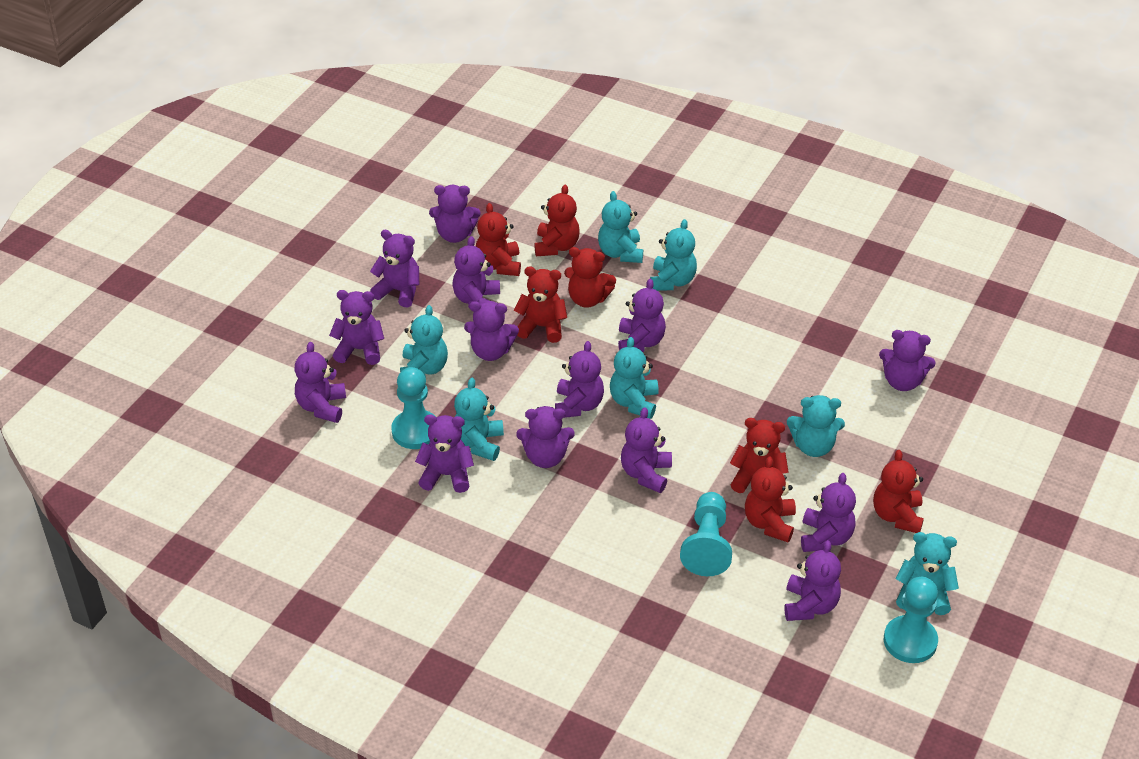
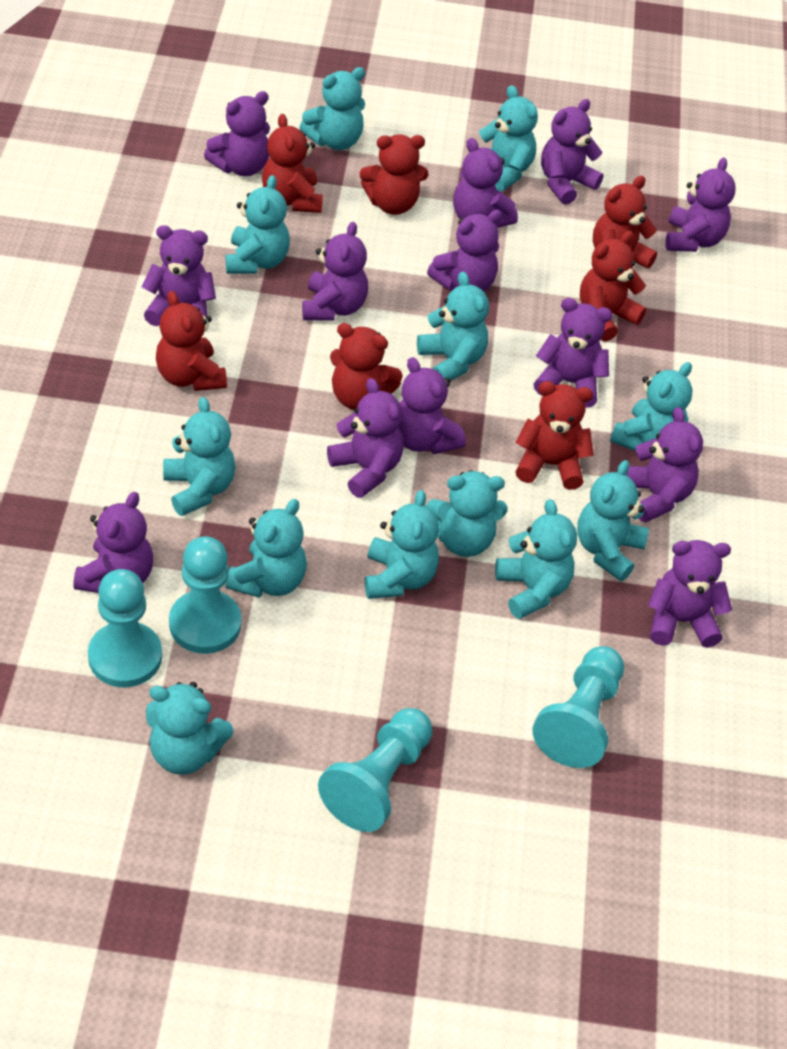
purple teddy bear: 14 -> 13
turquoise pawn: 3 -> 4
turquoise teddy bear: 7 -> 12

